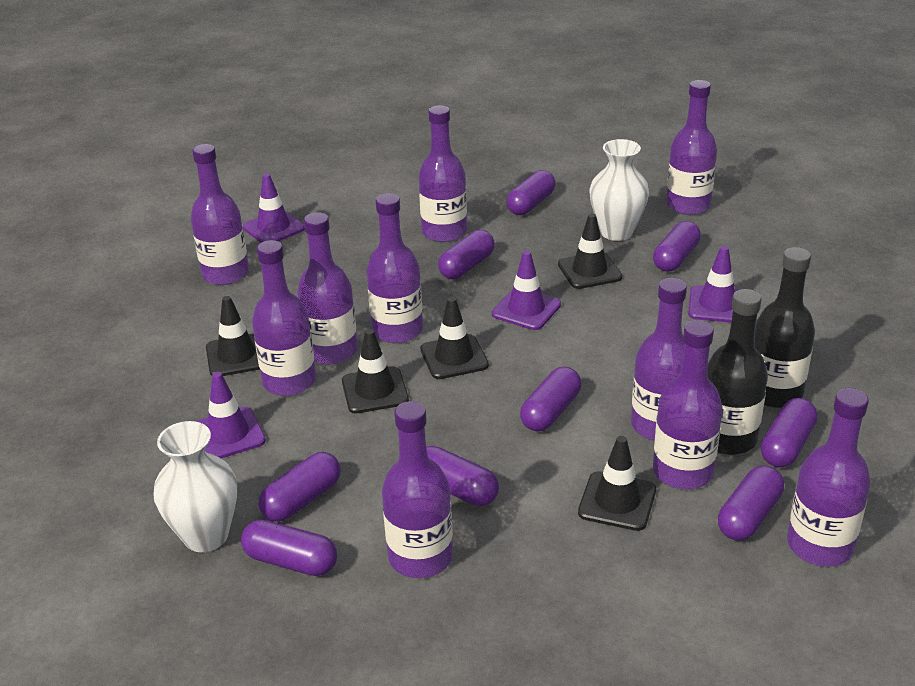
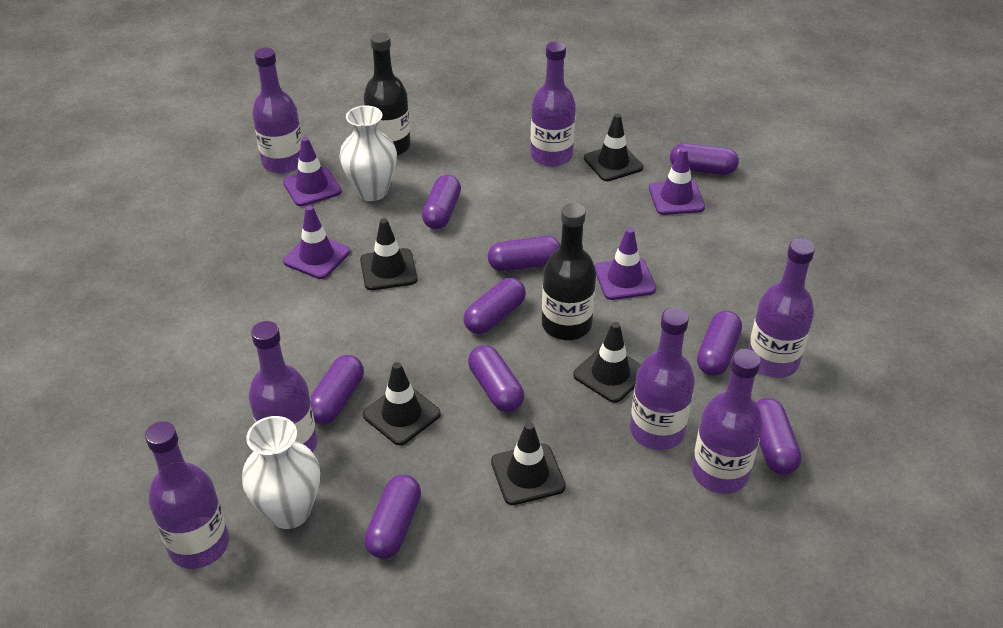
purple bottle: 10 -> 7

